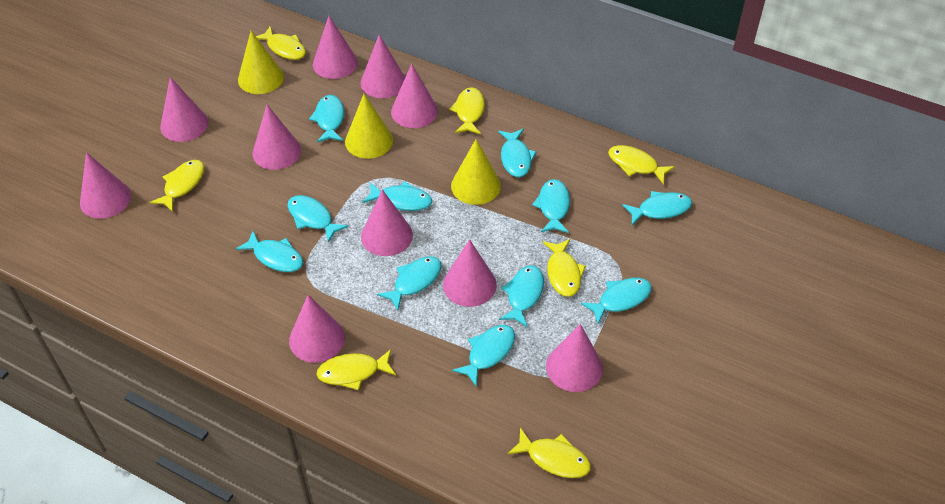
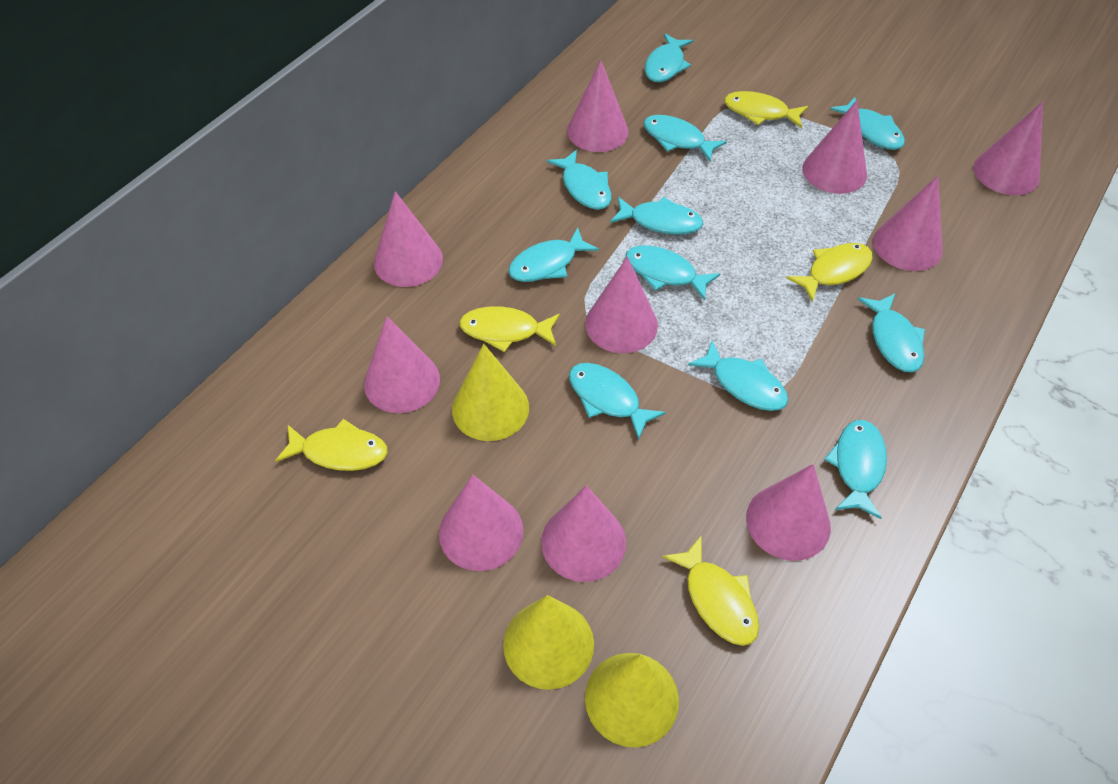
yellow fish: 7 -> 5

